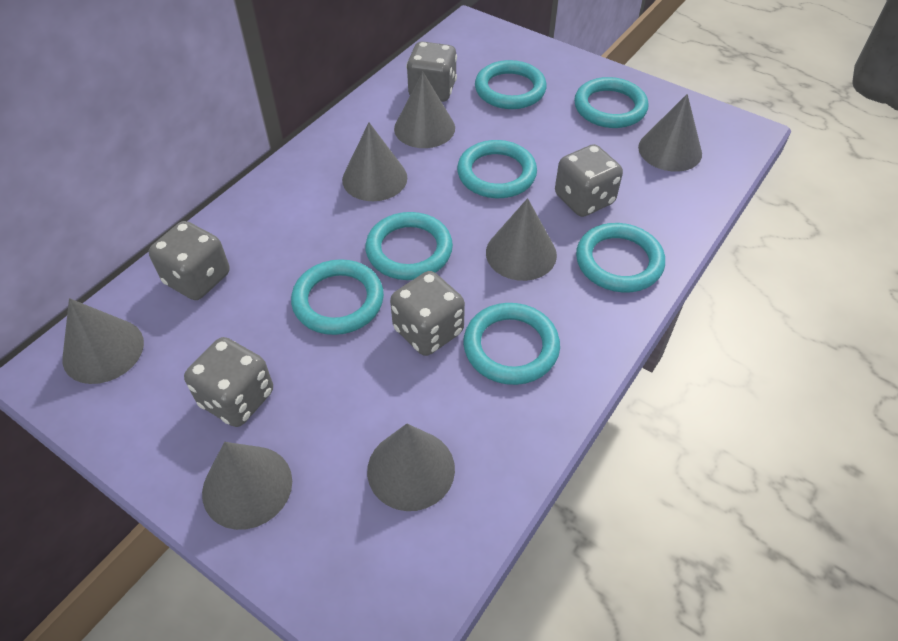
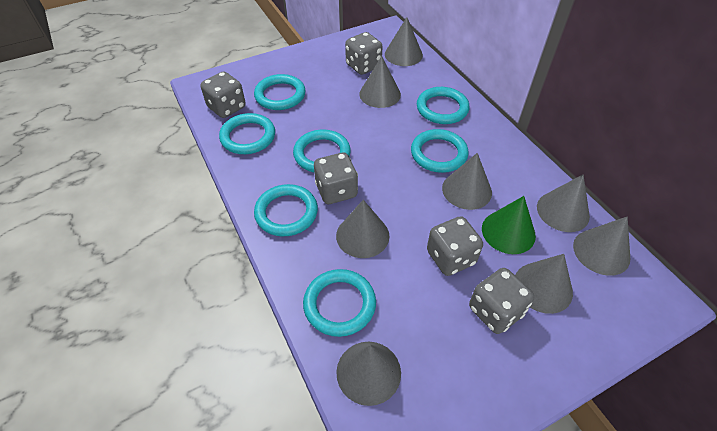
green cone: 0 -> 1
grey cone: 7 -> 8

